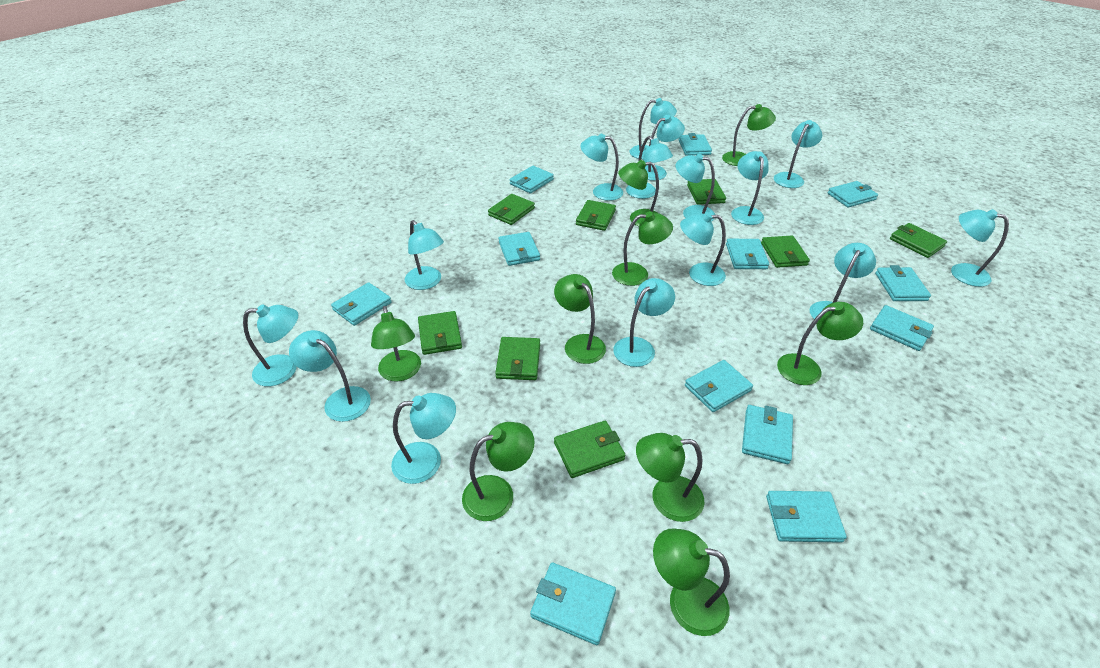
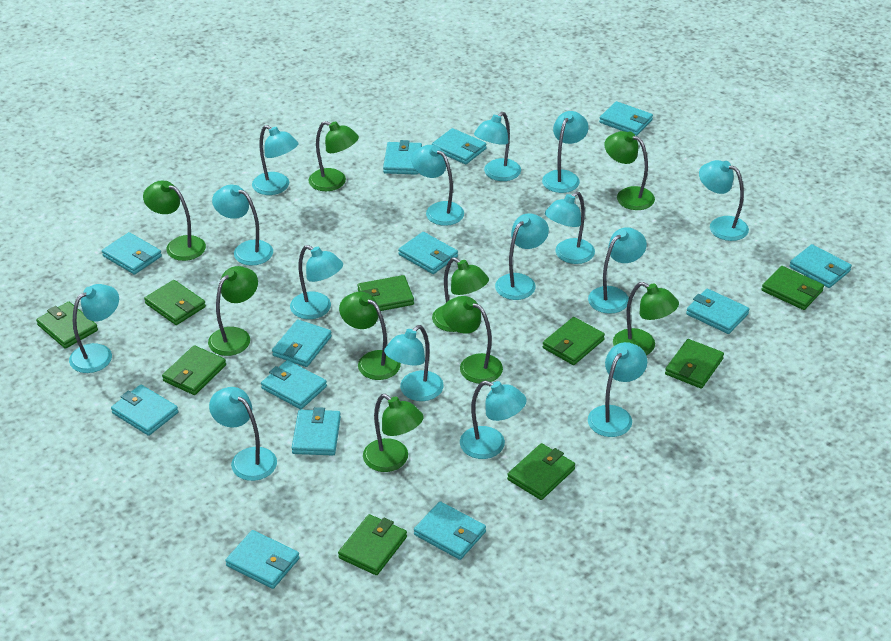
green wallet: 8 -> 9
turquoise wallet: 12 -> 13

